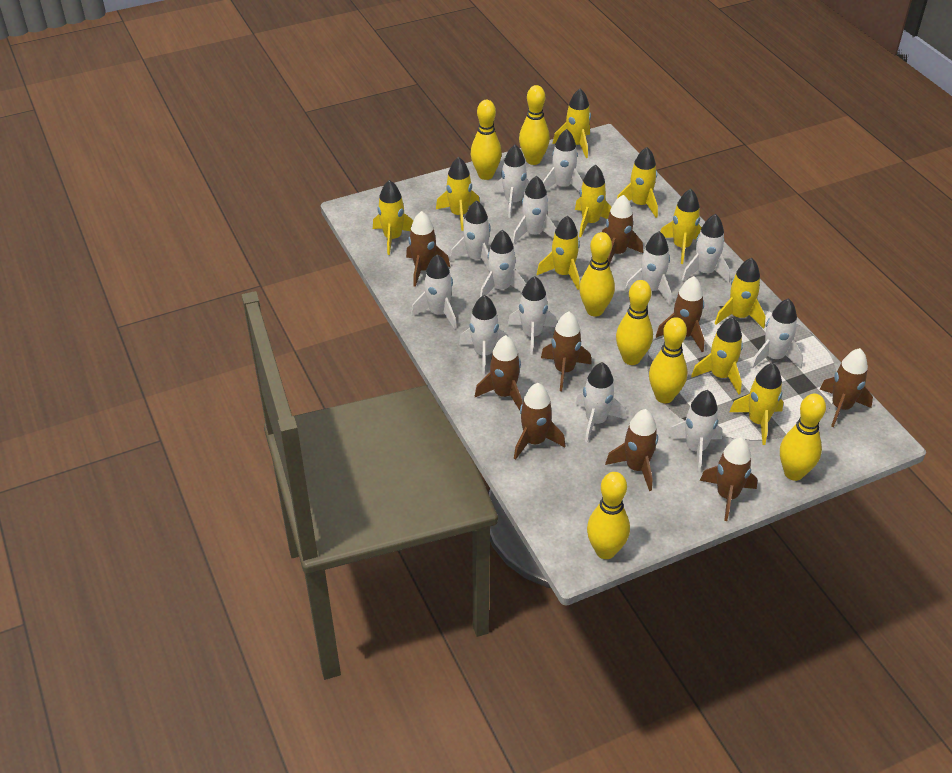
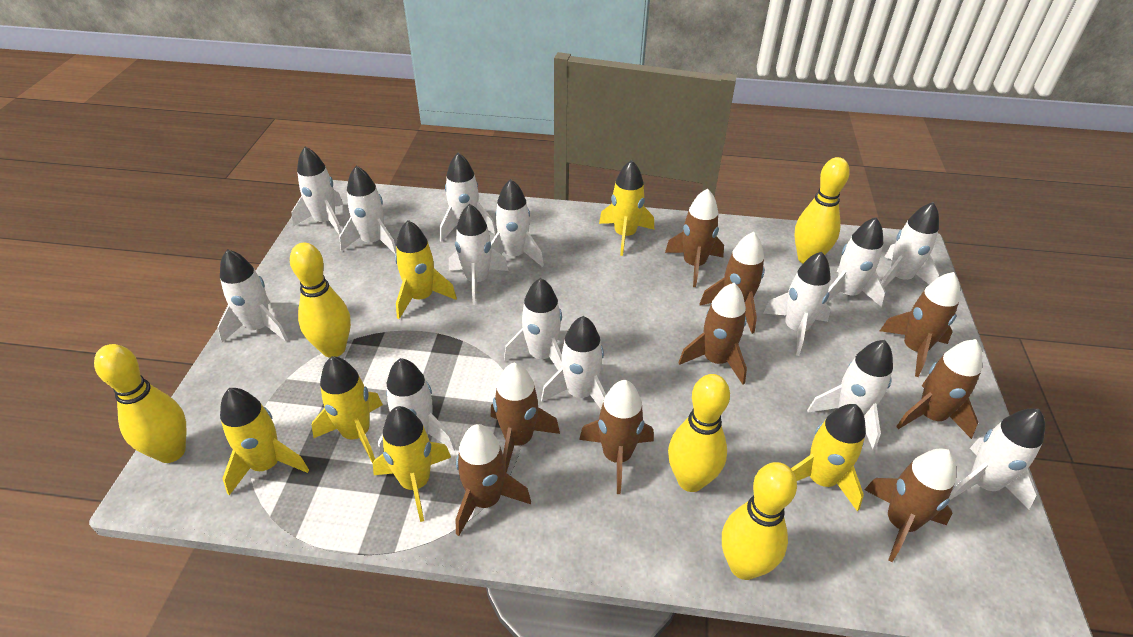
white rocket: 13 -> 14
yellow bowling pin: 7 -> 5
yellow rocket: 10 -> 6

